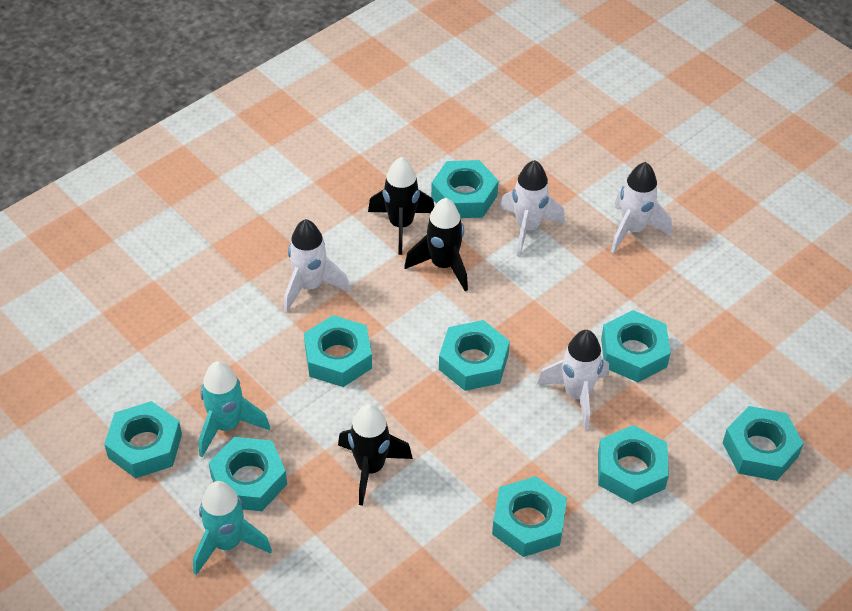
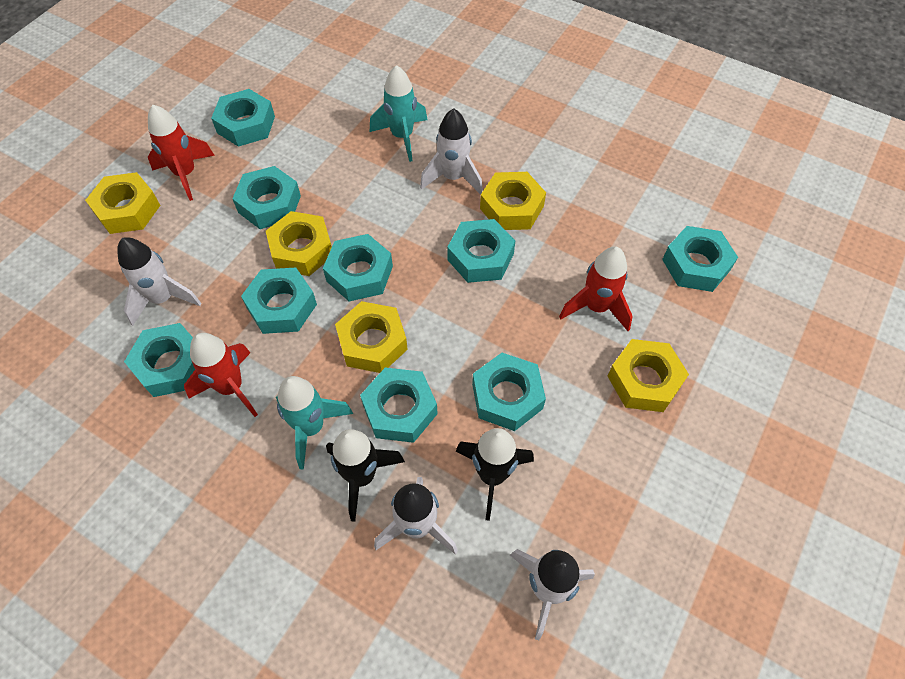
black rocket: 3 -> 2
red rocket: 0 -> 3
yellow nut: 0 -> 5

